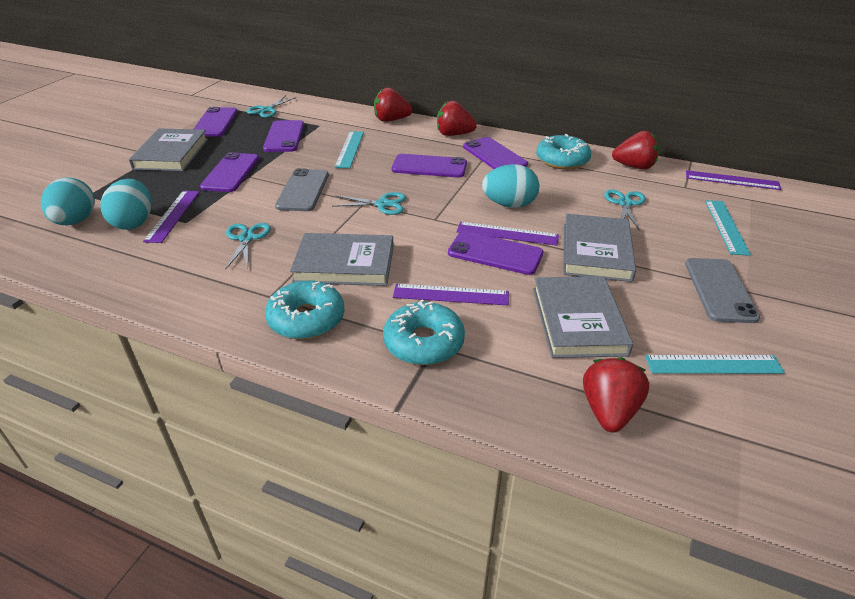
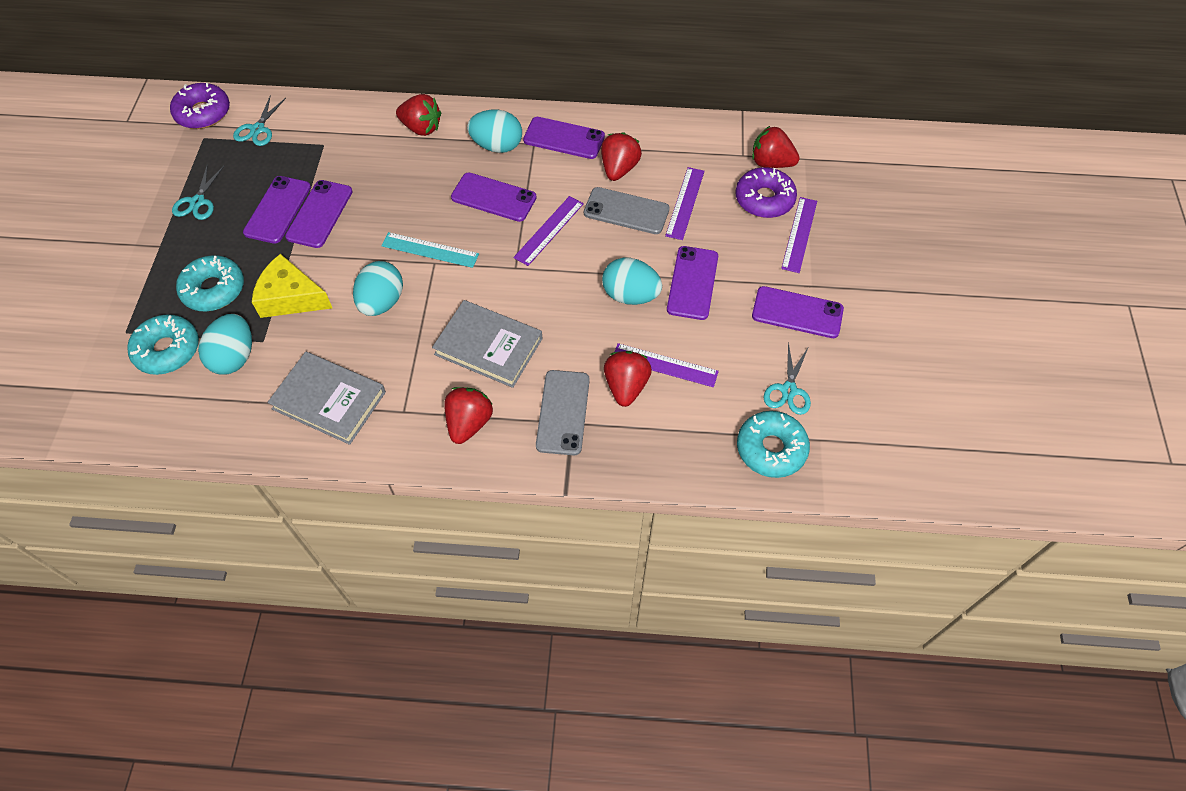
grey book: 4 -> 2
purple donut: 0 -> 2
red strawberry: 4 -> 5
turquoise egg: 3 -> 4
turquoise ruler: 3 -> 1
turquoise scissors: 4 -> 3
yellow cheese: 0 -> 1

